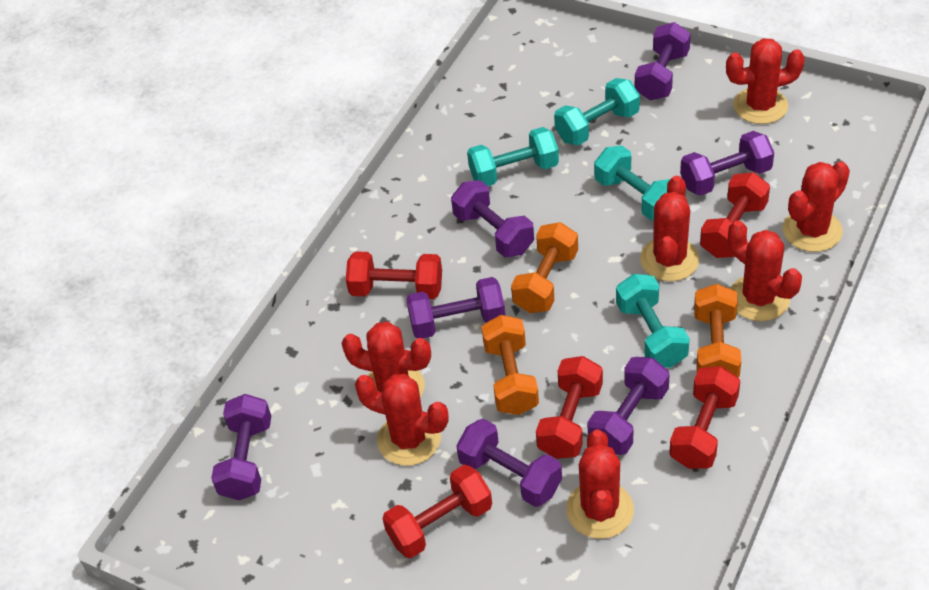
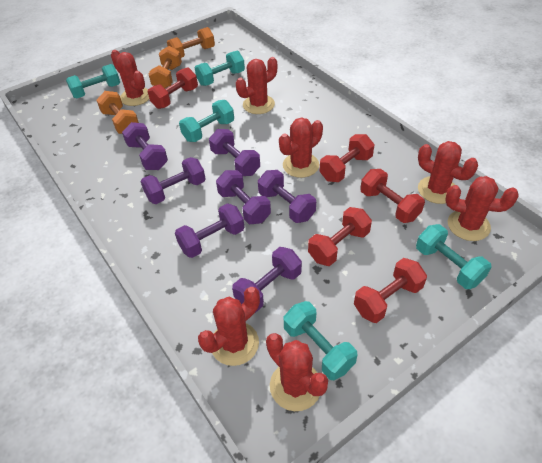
turquoise dumbbell: 4 -> 5

